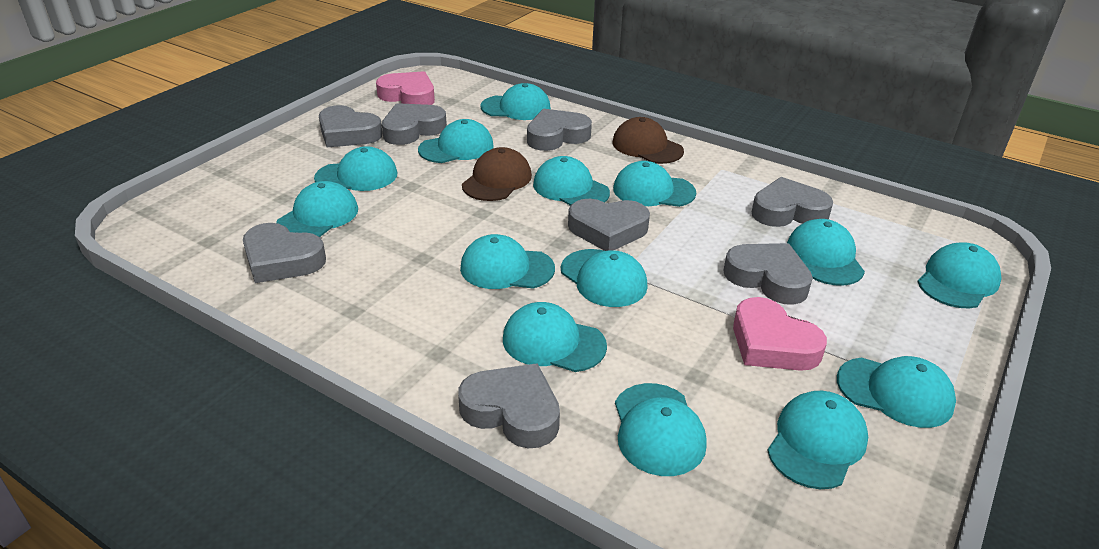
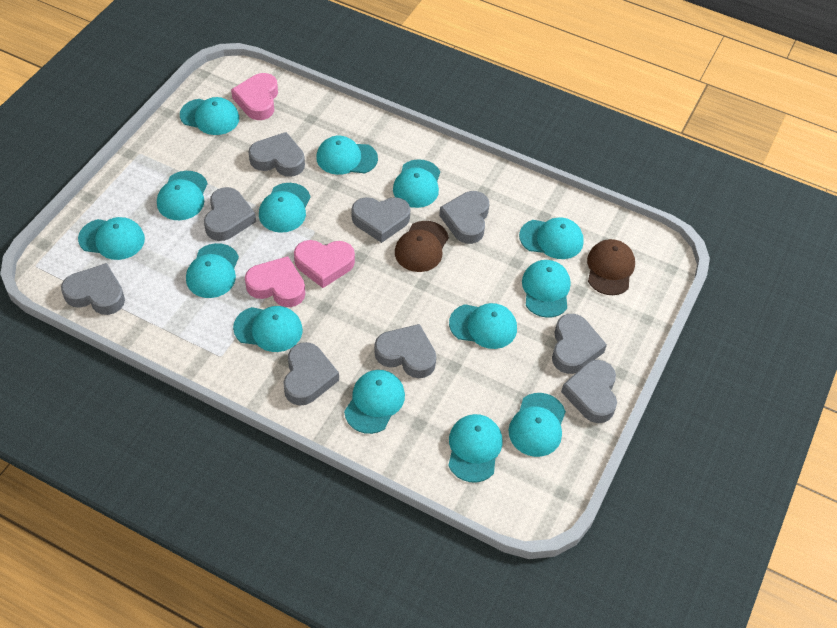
grey heart: 8 -> 9
pink heart: 2 -> 3

